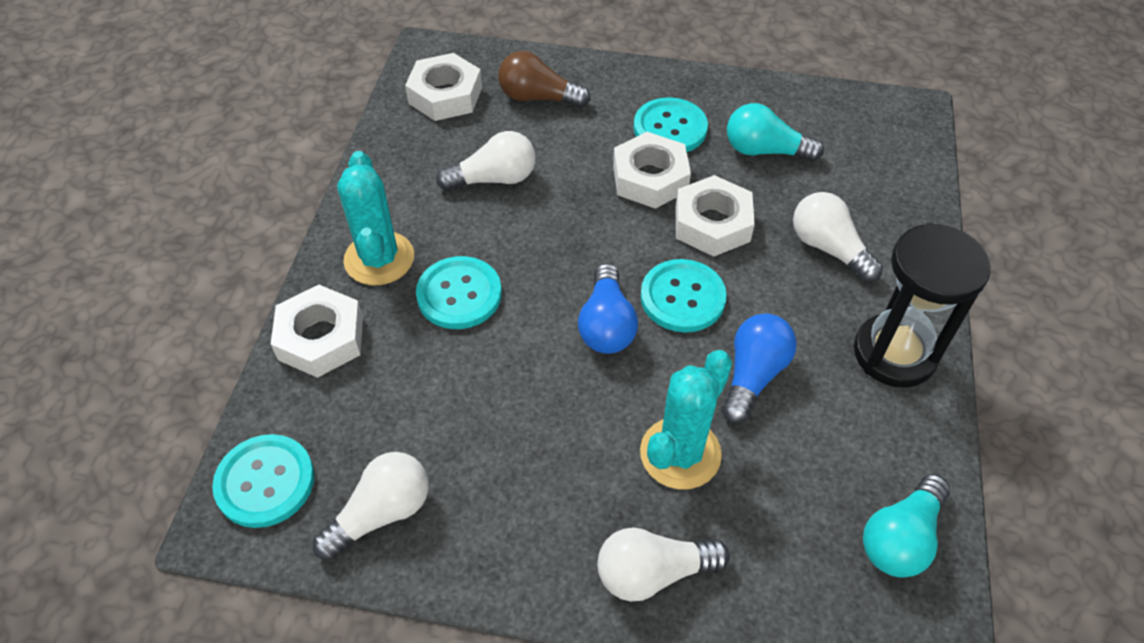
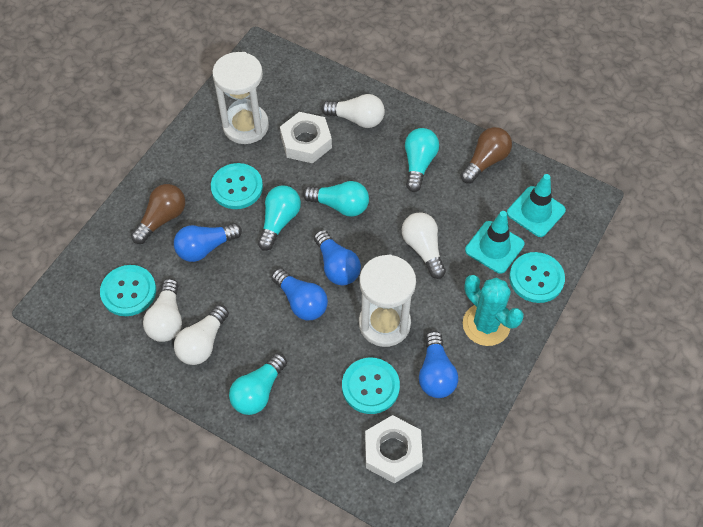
black hourglass: 1 -> 0
blue light bulb: 2 -> 4
brown light bulb: 1 -> 2
turquoise cactus: 2 -> 1
turquoise light bulb: 2 -> 4
turquoise traffic cone: 0 -> 2
white hourglass: 0 -> 2
white nut: 4 -> 2

